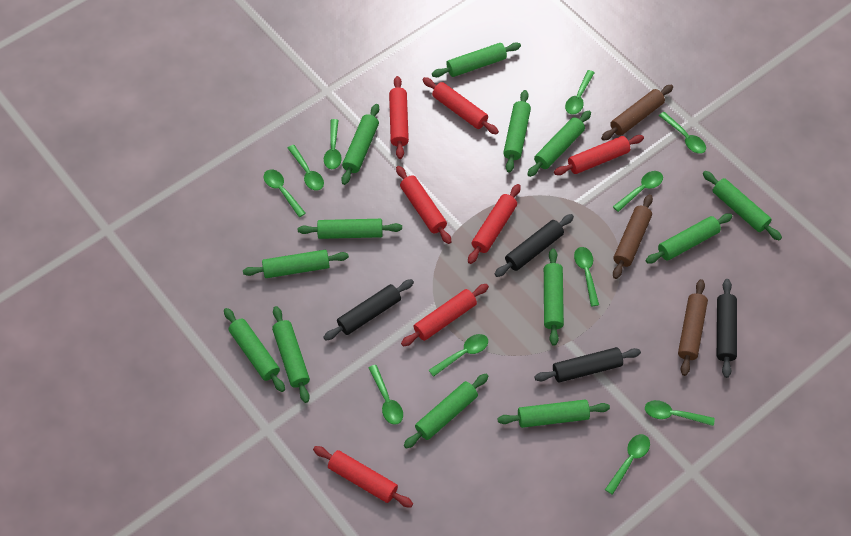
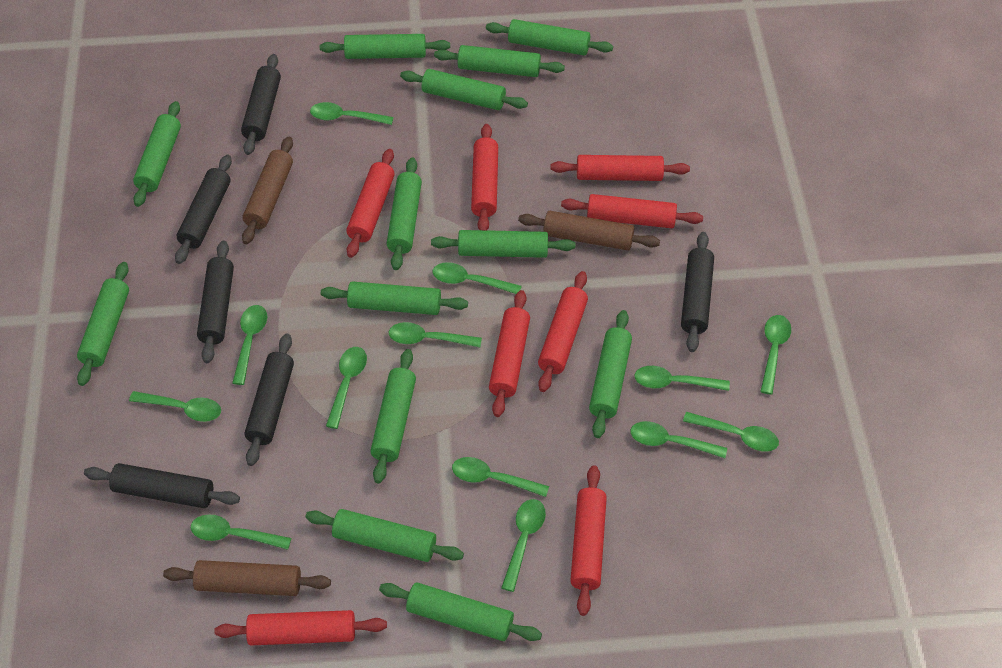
black rolling pin: 4 -> 6
green spoon: 11 -> 13
red rolling pin: 7 -> 8

